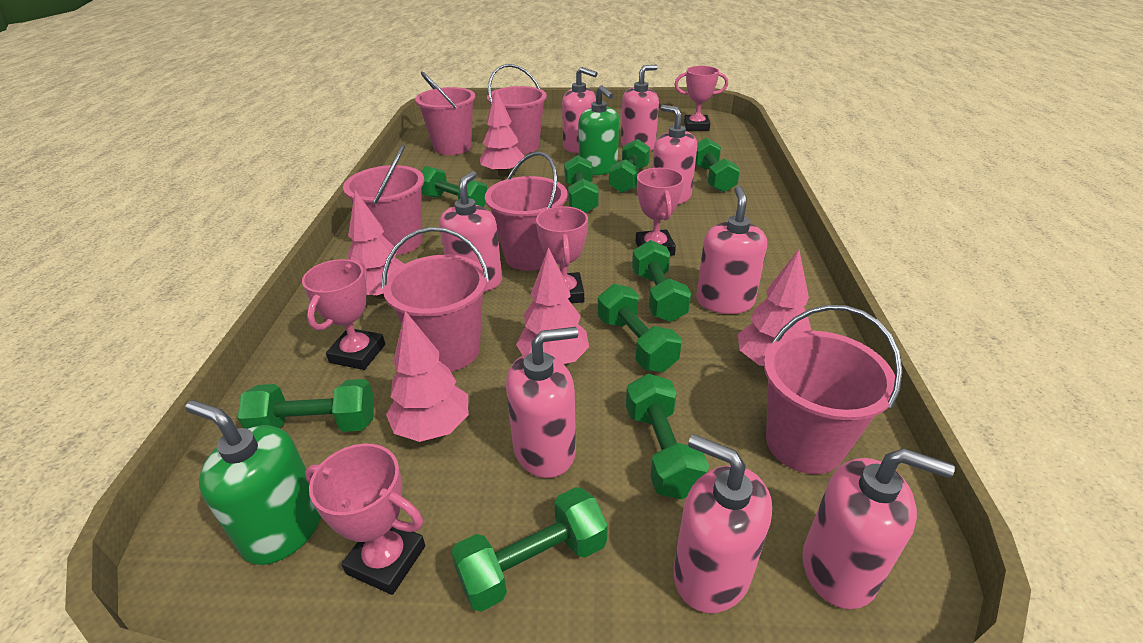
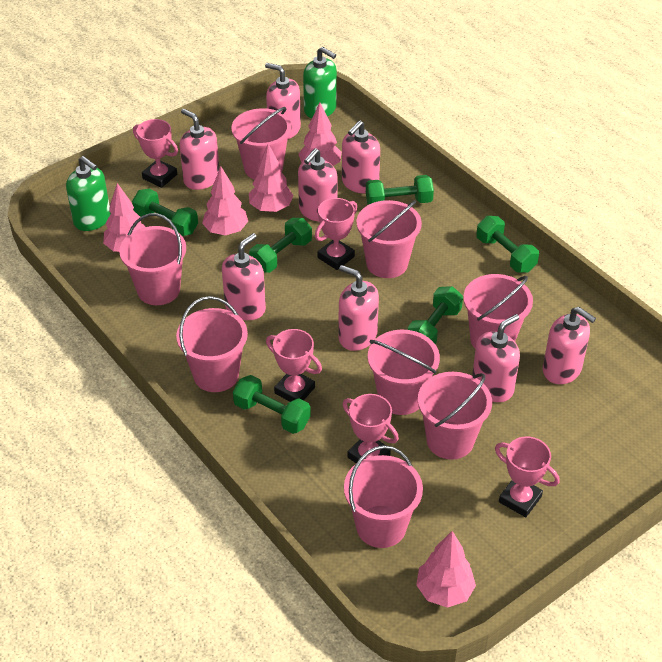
green dumbbell: 9 -> 6
pink bucket: 6 -> 8

